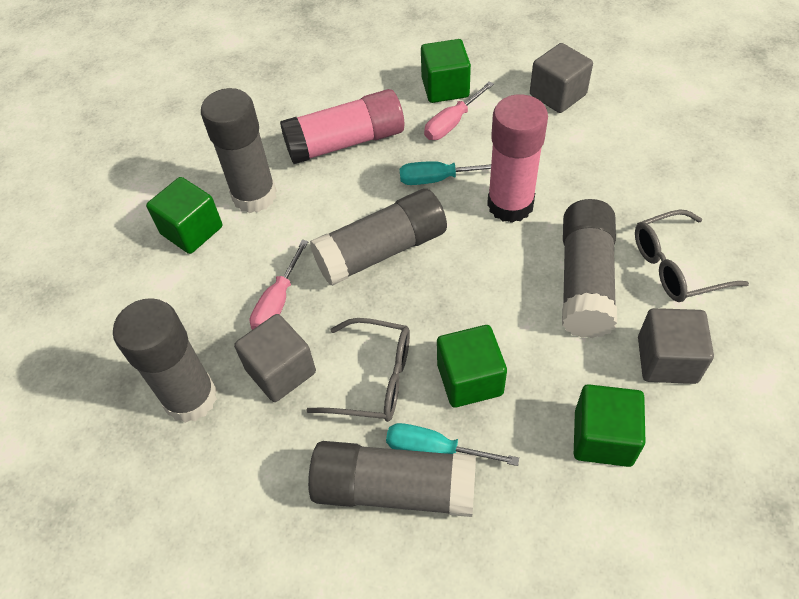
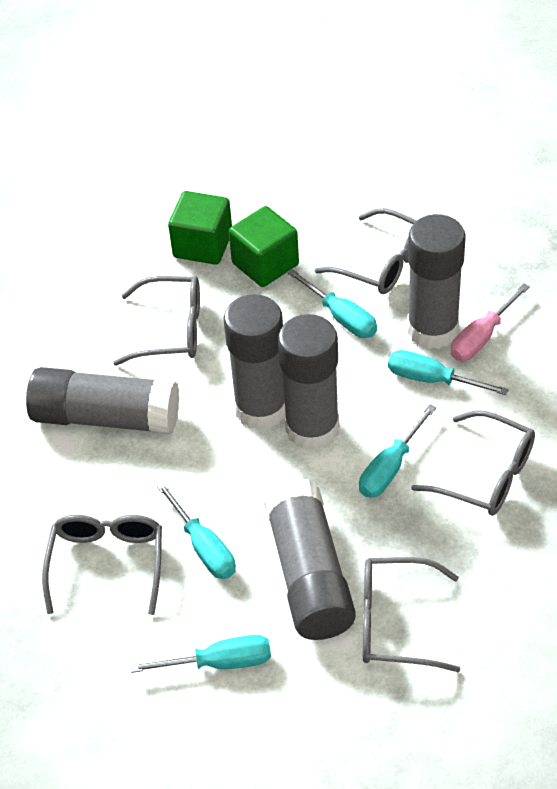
green cube: 4 -> 2
grey cube: 3 -> 0
grey glasses: 2 -> 5
pink glue stick: 2 -> 0
pink screwdriver: 2 -> 1
turquoise screwdriver: 2 -> 5

